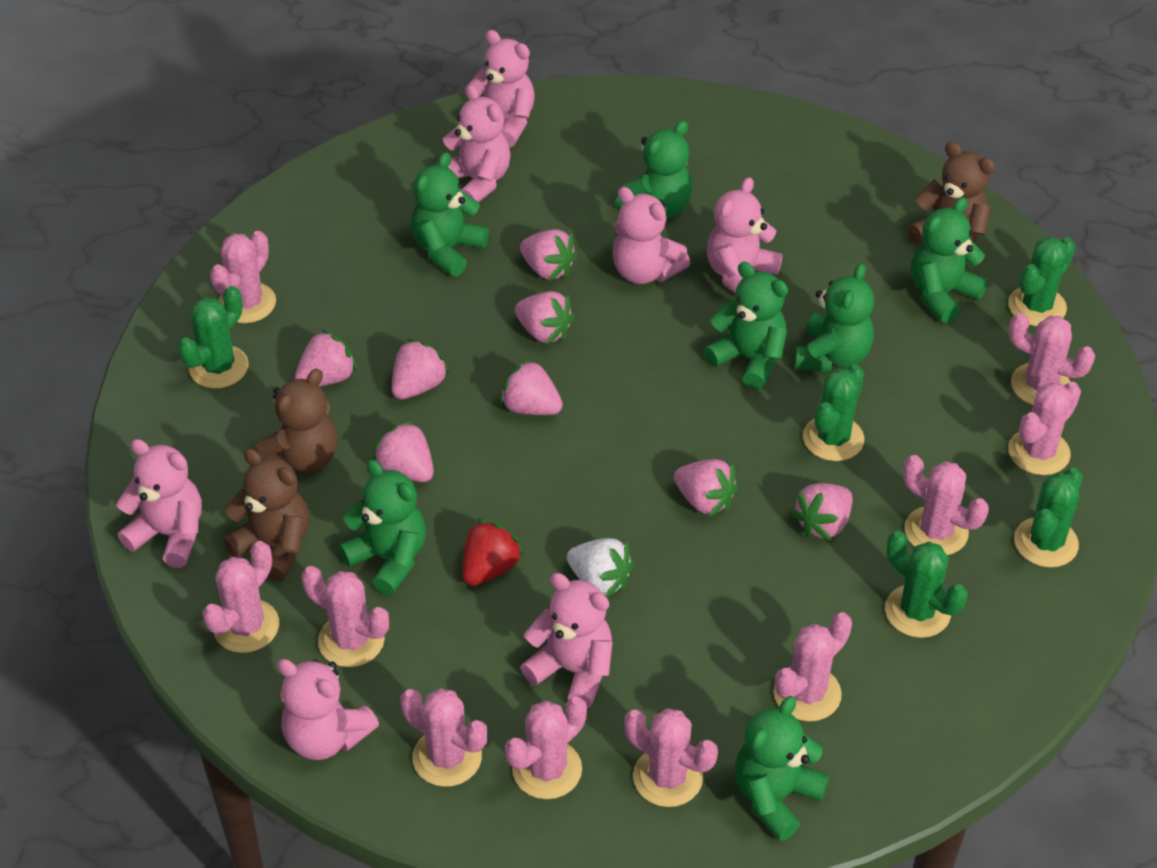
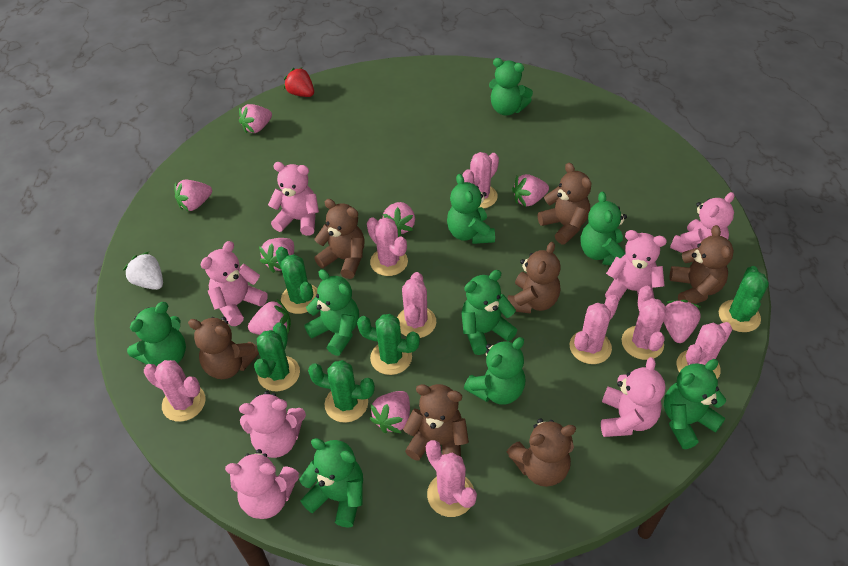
brown teddy bear: 3 -> 7
green teddy bear: 7 -> 9
pink cactus: 10 -> 8

